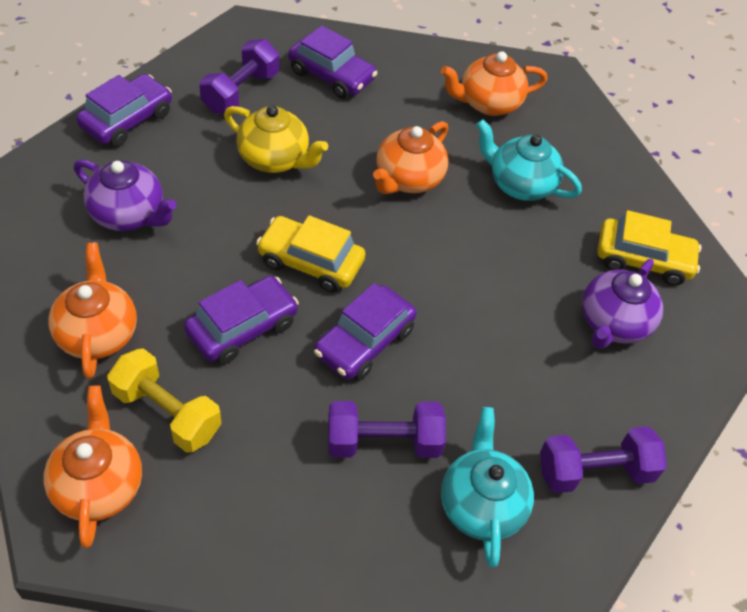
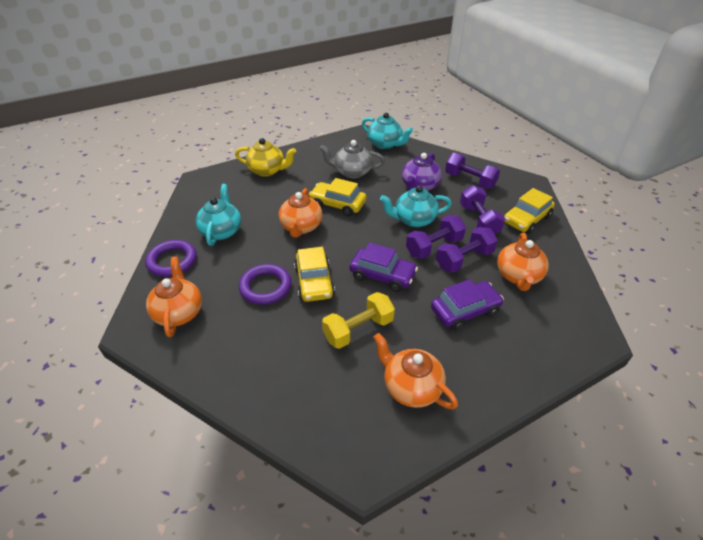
grey teapot: 0 -> 1
purple car: 4 -> 2
purple dumbbell: 3 -> 4
purple ring: 0 -> 2
purple teapot: 2 -> 1
turquoise teapot: 2 -> 3
yellow car: 2 -> 3

